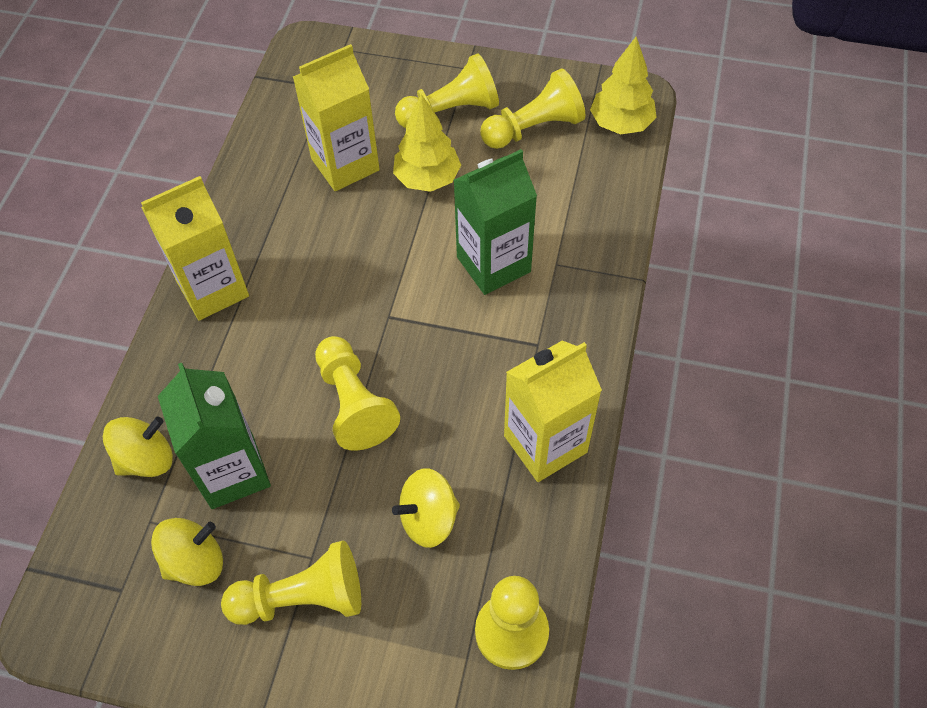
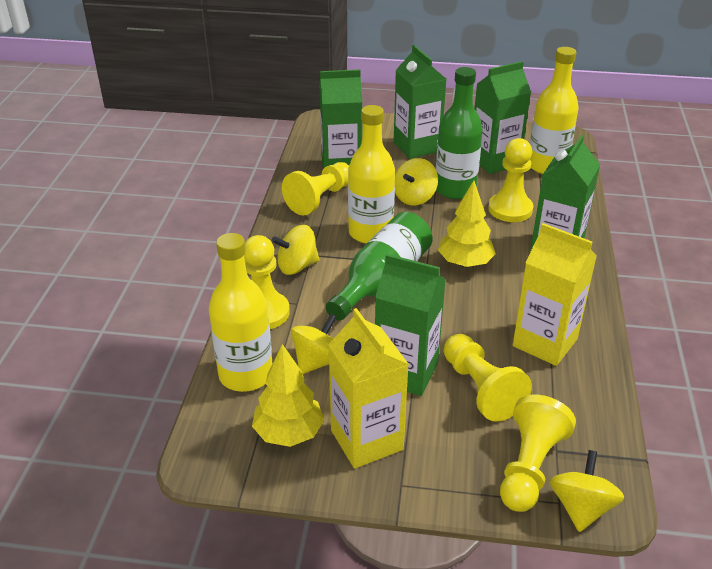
green bottle: 0 -> 2
green carton: 2 -> 5
yellow bottle: 0 -> 3
yellow carton: 3 -> 2
yellow spinning top: 3 -> 4

